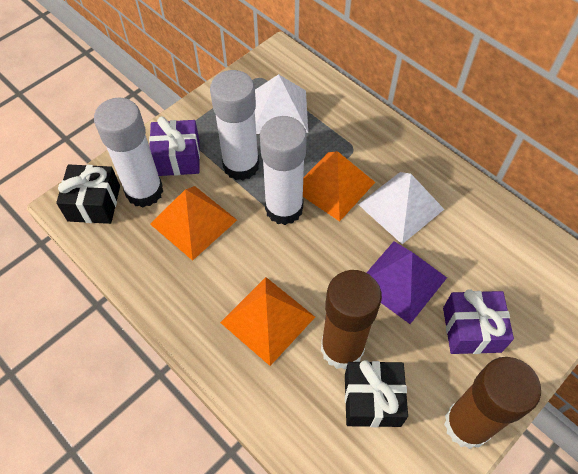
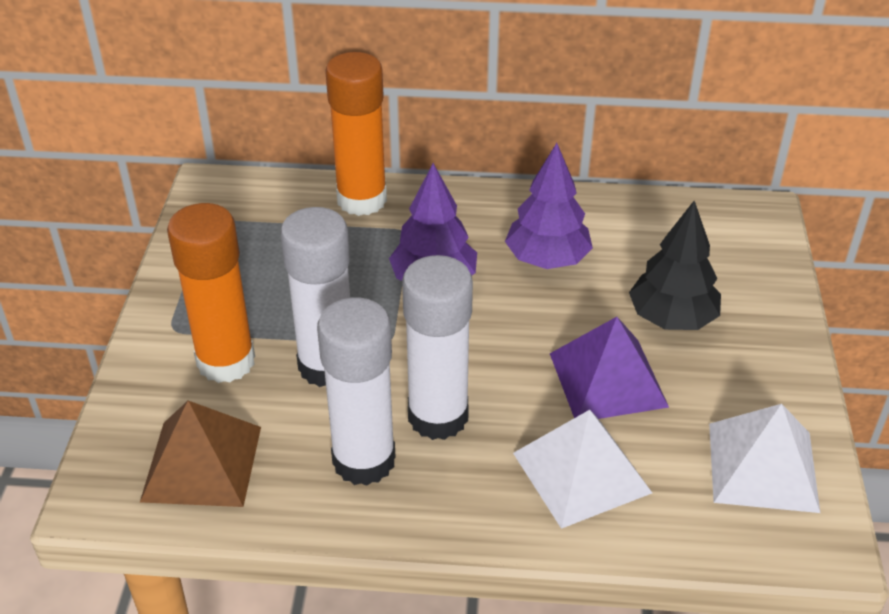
black gift: 2 -> 0
black tree: 0 -> 1
brown glue stick: 2 -> 0
brown pyramid: 0 -> 1
orange glue stick: 0 -> 2
orange pyramid: 3 -> 0
purple gift: 2 -> 0
purple tree: 0 -> 2

